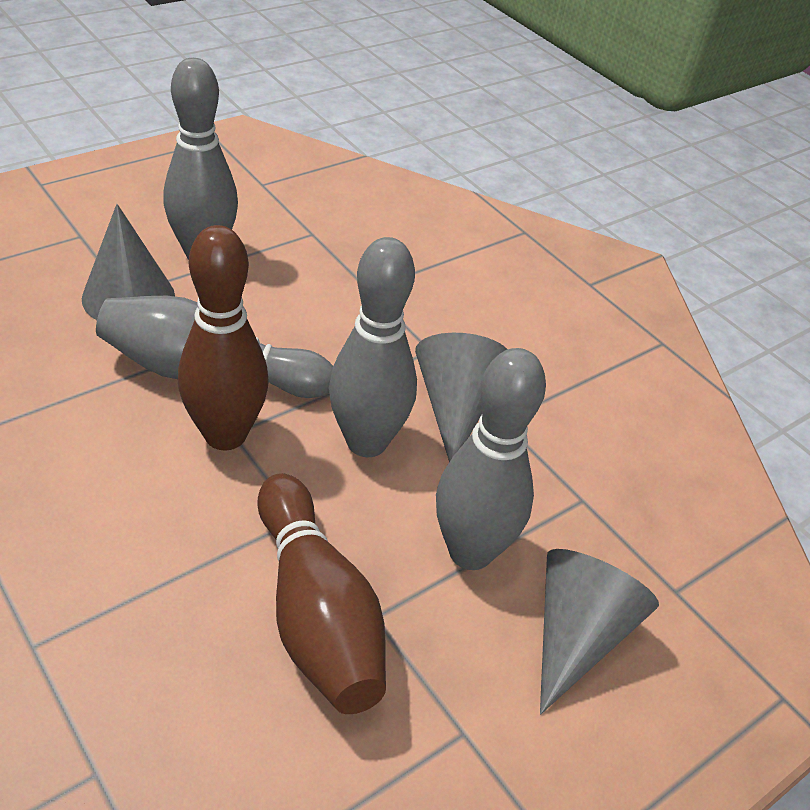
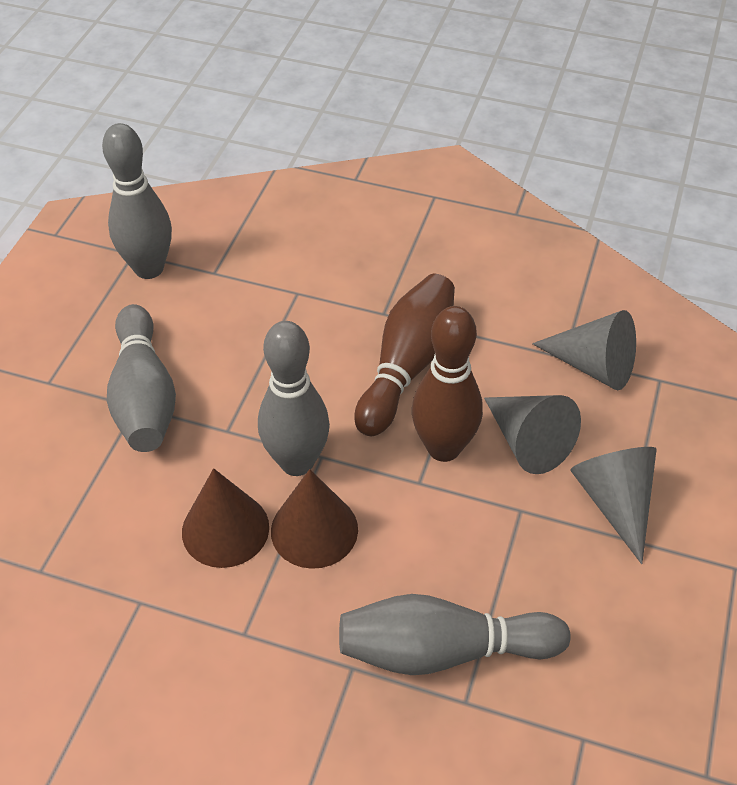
brown cone: 0 -> 2

